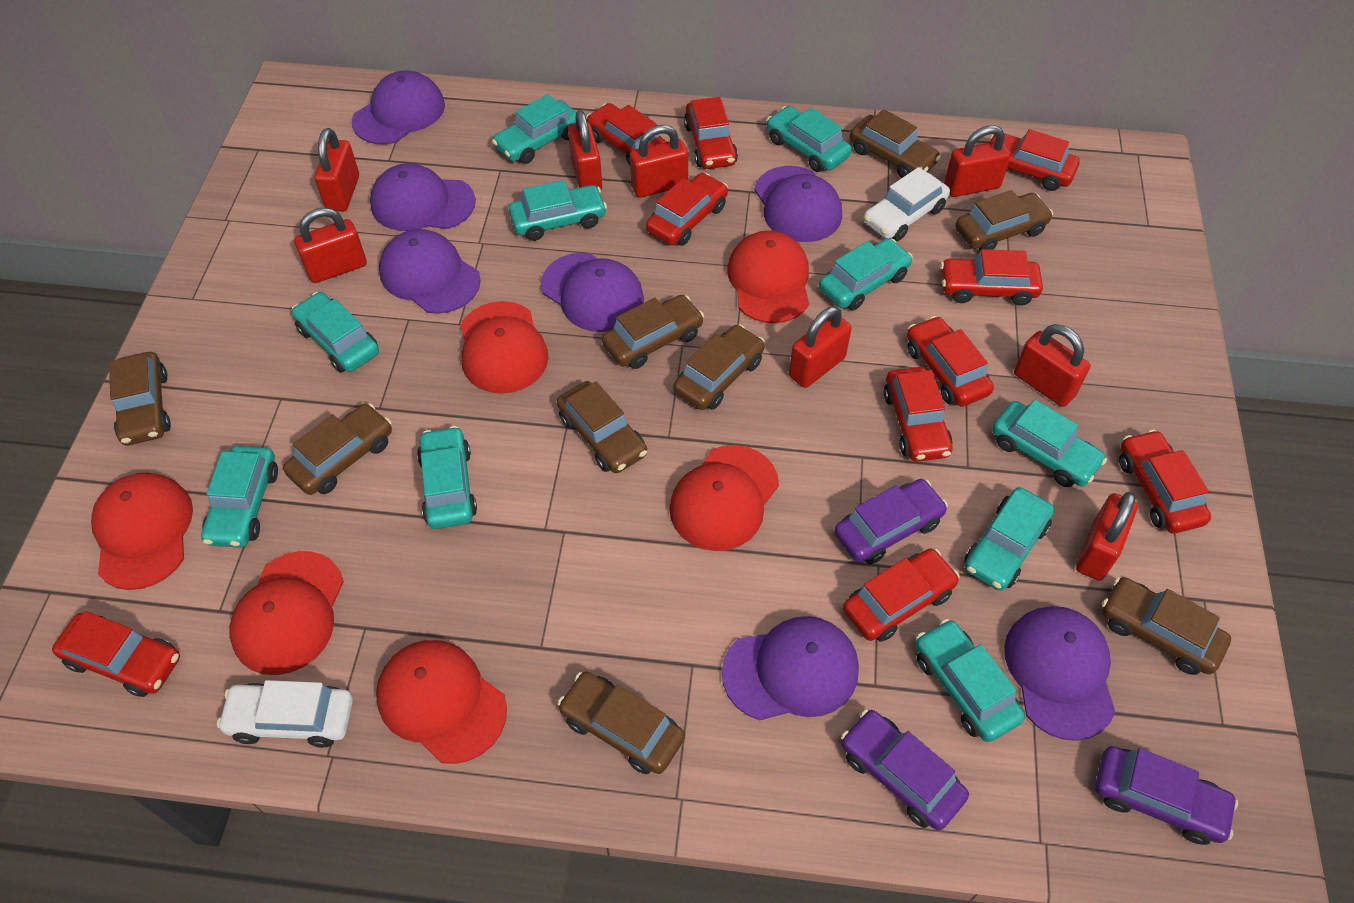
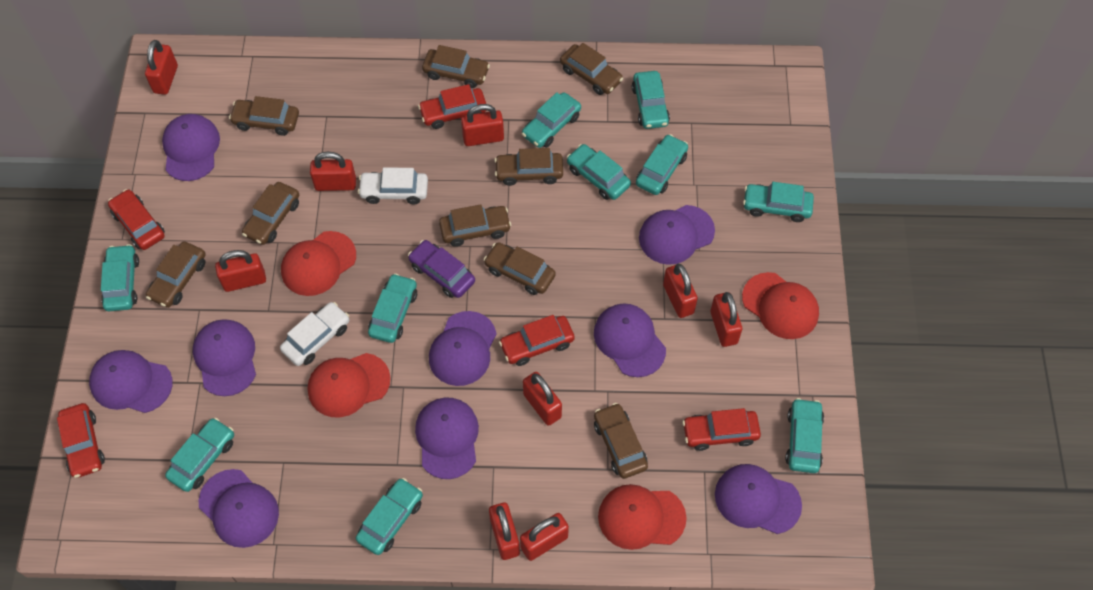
purple cap: 7 -> 9
purple car: 3 -> 1
red cap: 6 -> 4
red car: 10 -> 5
red padlock: 8 -> 9

